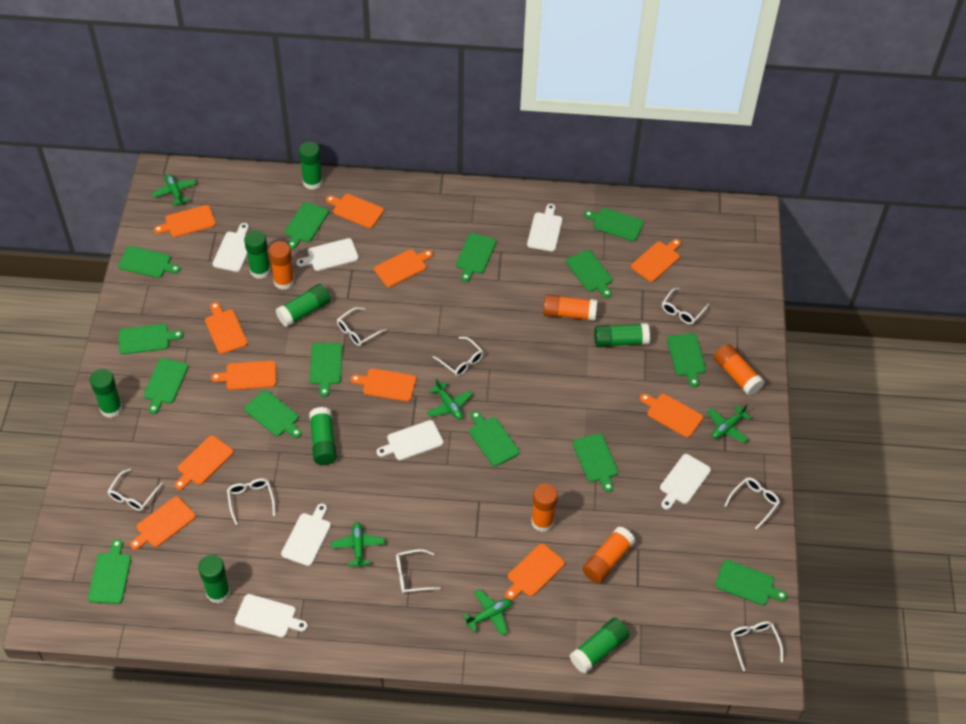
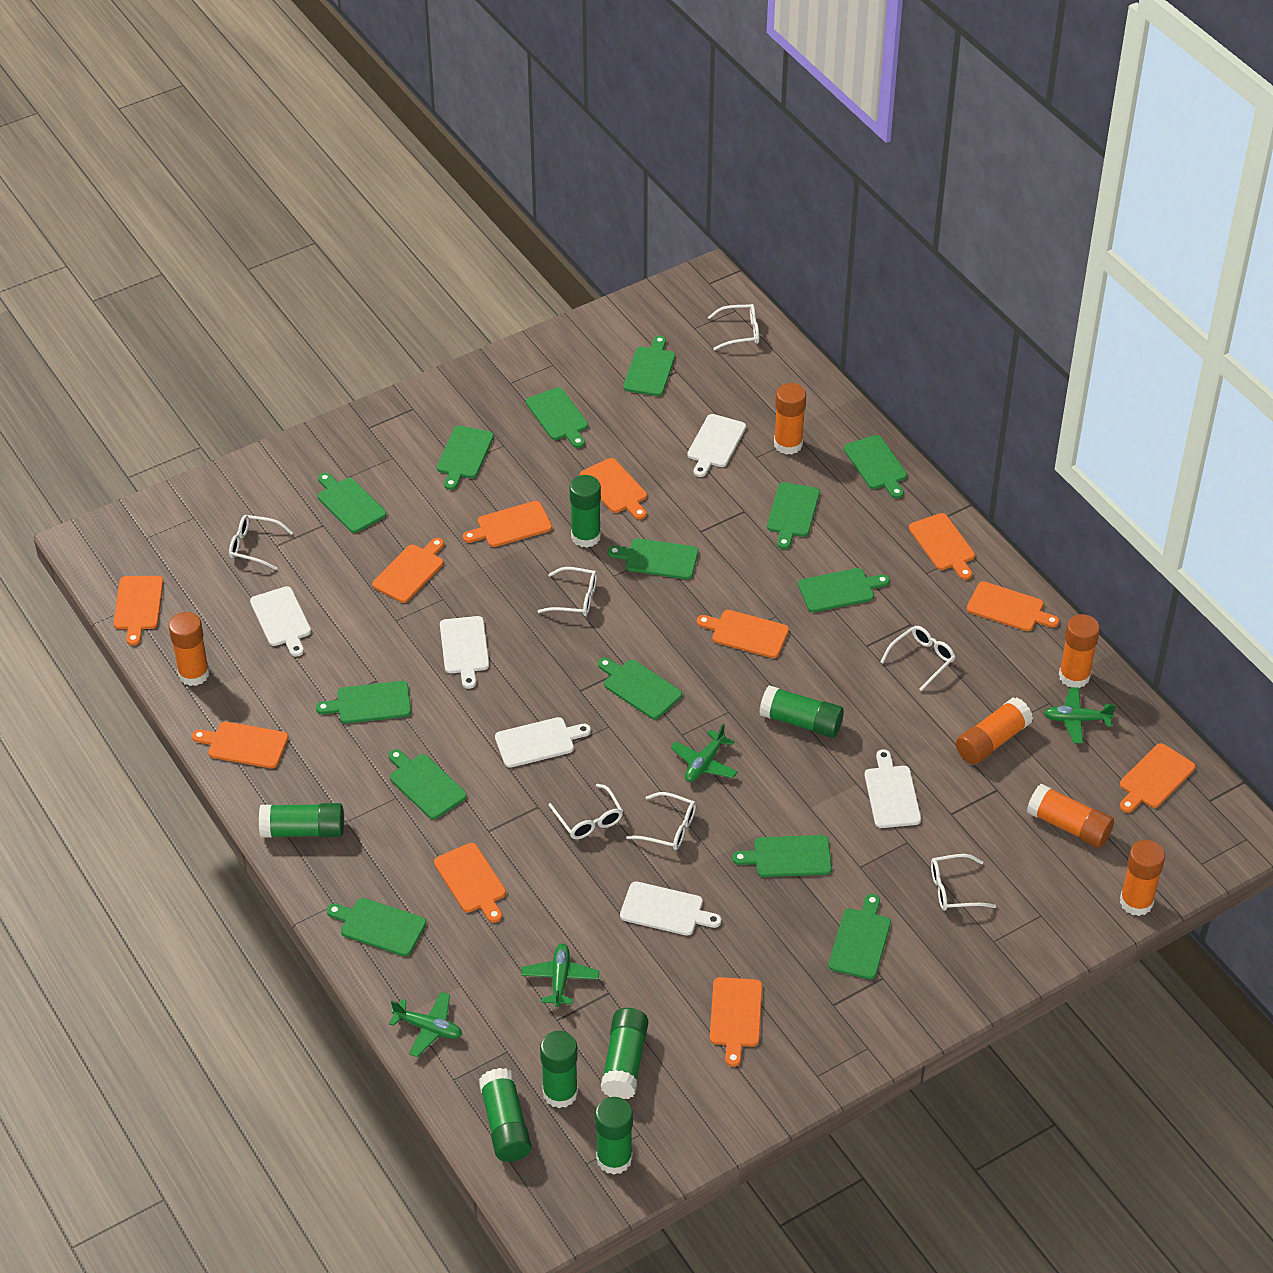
green glue stick: 8 -> 7
green plane: 5 -> 4
orange glue stick: 5 -> 6
white cutting board: 7 -> 6
white glasses: 8 -> 7

